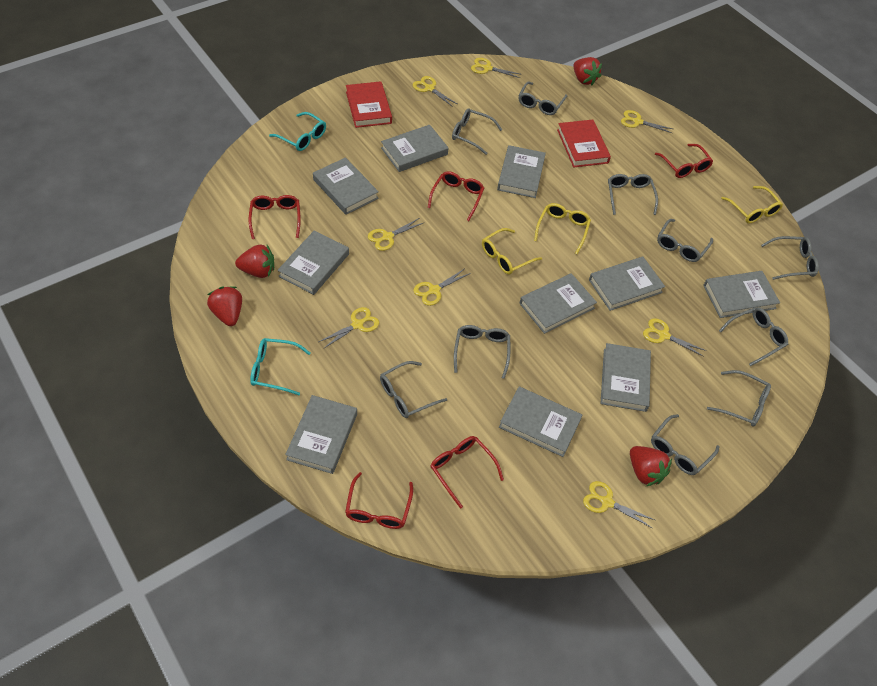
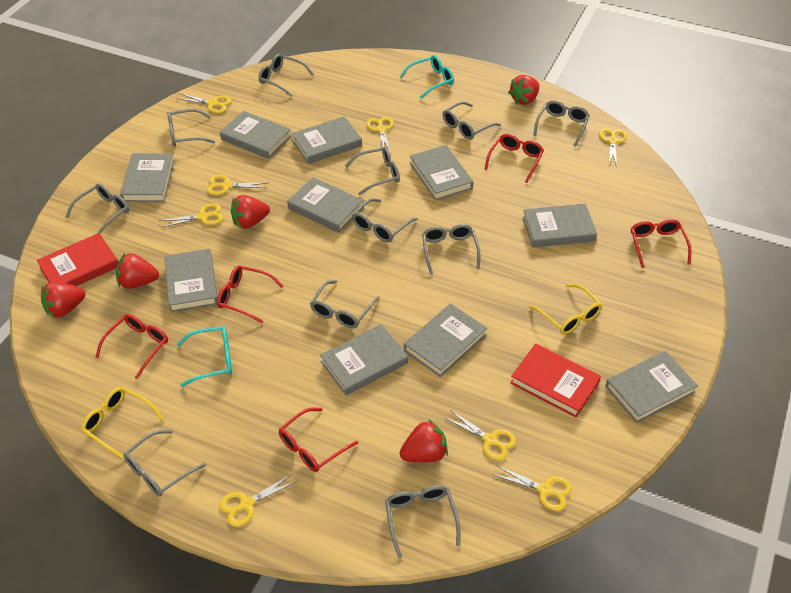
grey glasses: 10 -> 11
red strawberry: 4 -> 5
yellow glasses: 3 -> 2

